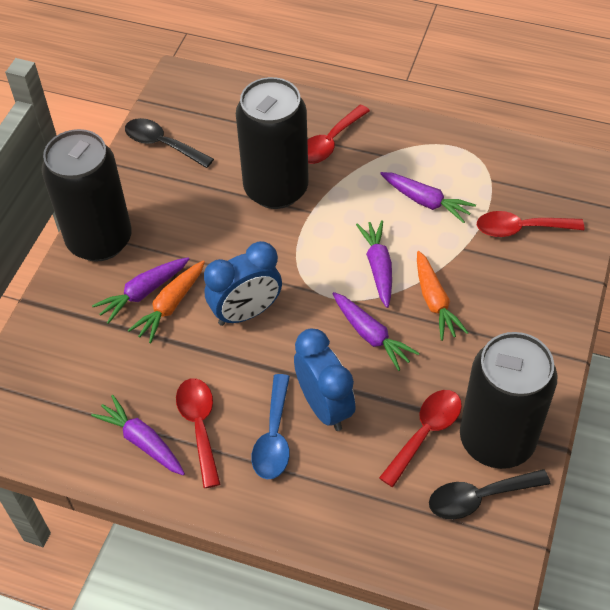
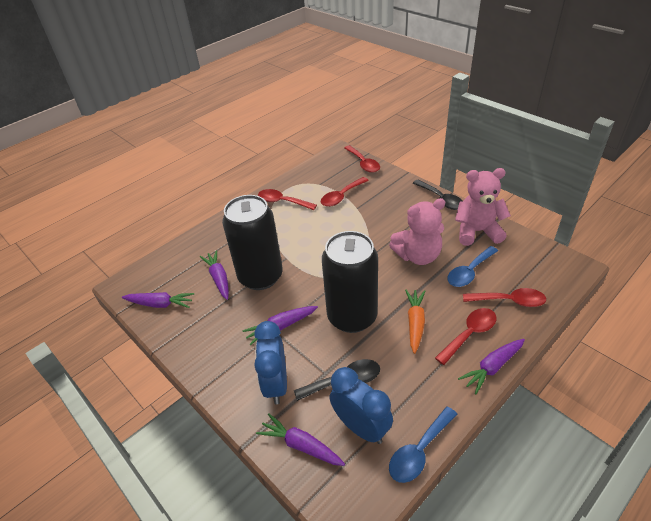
black can: 3 -> 2
blue spoon: 1 -> 2
orange carrot: 2 -> 1
pink teddy bear: 0 -> 2
red spoon: 4 -> 5

